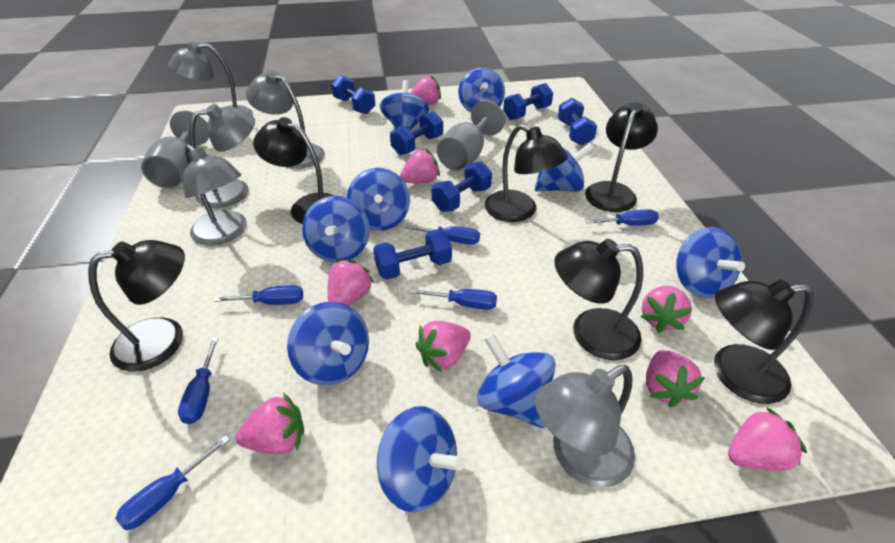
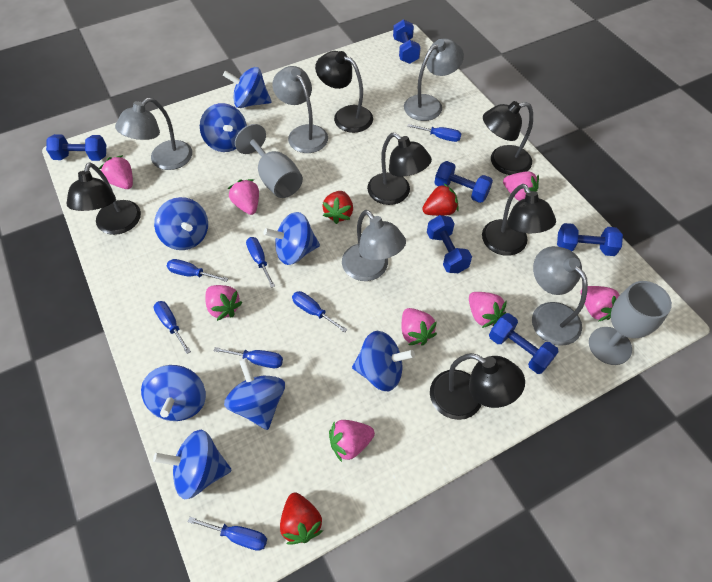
blue screwdriver: 6 -> 7
blue spinning top: 9 -> 8
red strawberry: 0 -> 3

